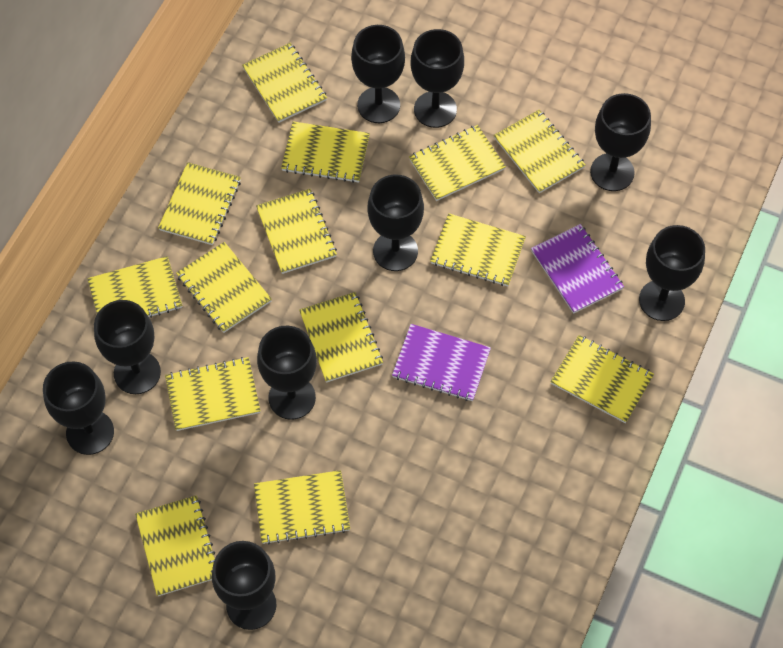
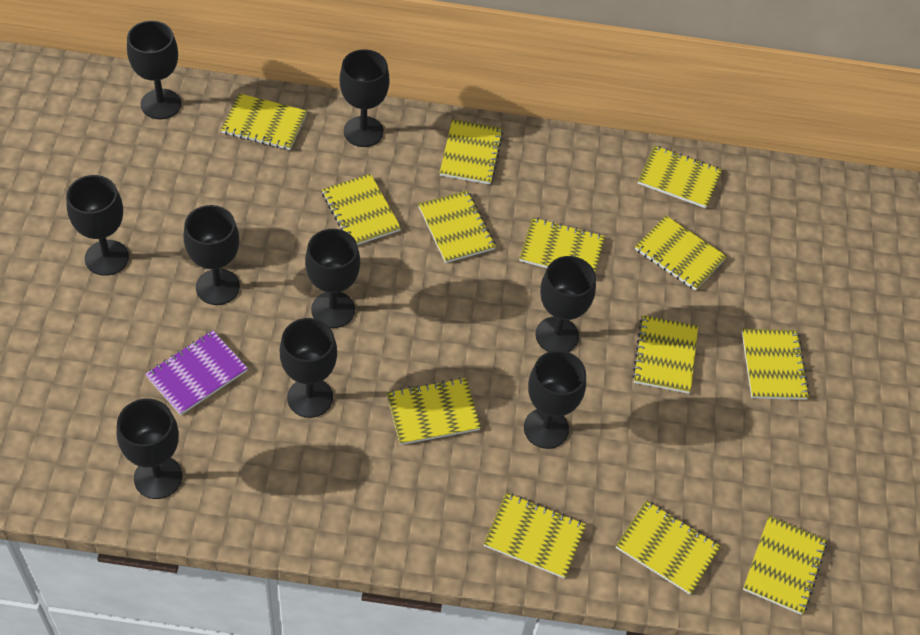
purple notebook: 2 -> 1
yellow notebook: 14 -> 13

